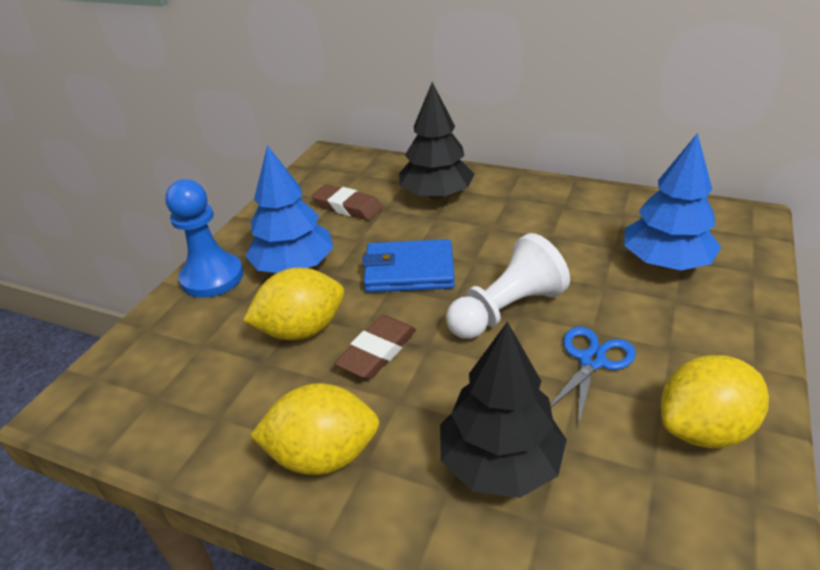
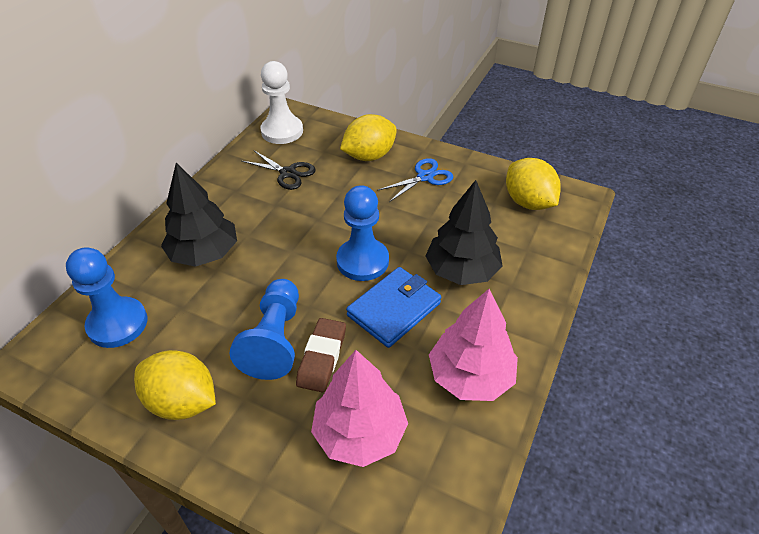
black scissors: 0 -> 1
blue pawn: 1 -> 3
blue tree: 2 -> 0
brown eraser: 2 -> 1
pink tree: 0 -> 2

